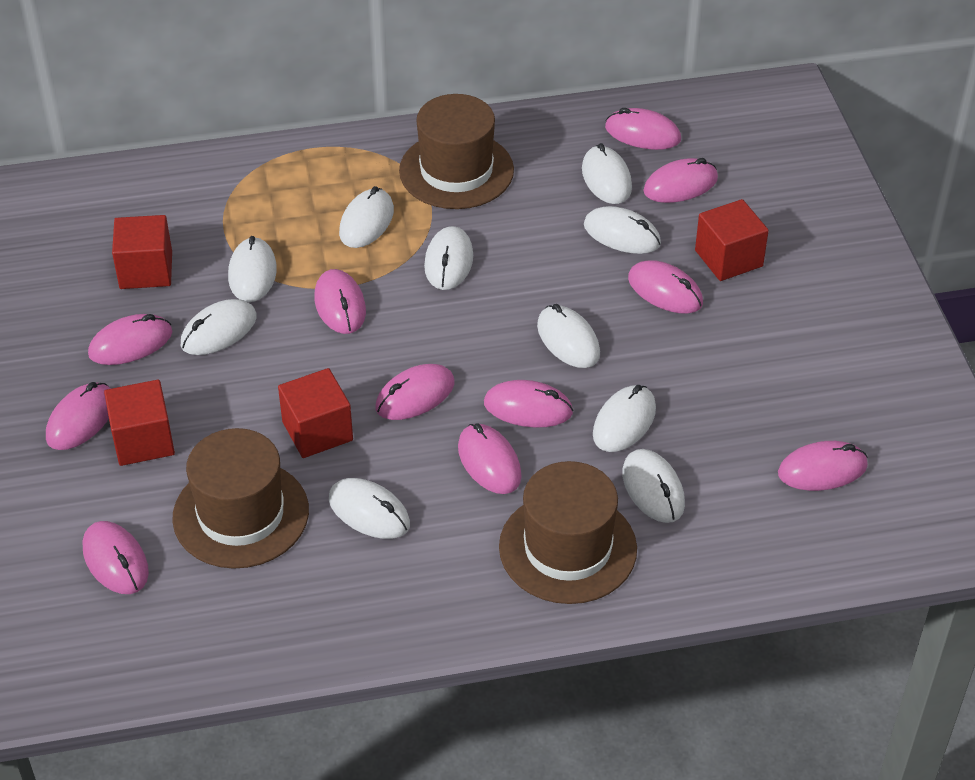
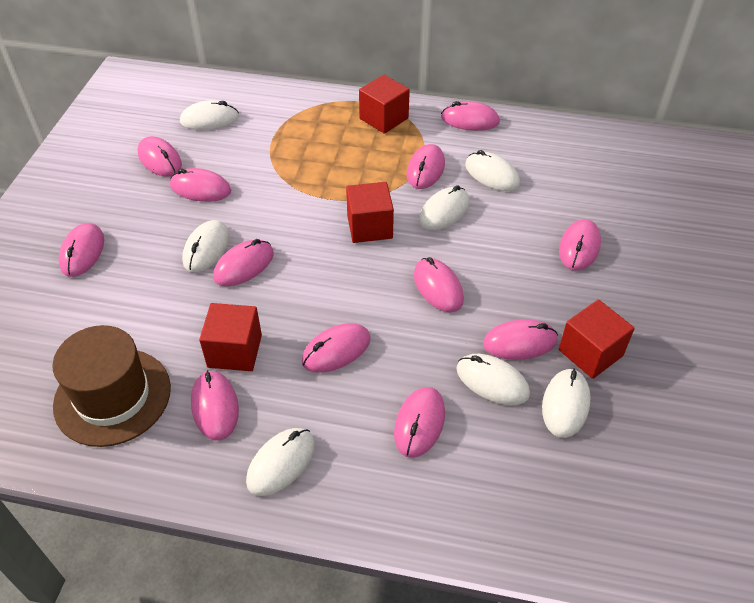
brown hat: 3 -> 1
pink mouse: 11 -> 12
white mouse: 10 -> 7

